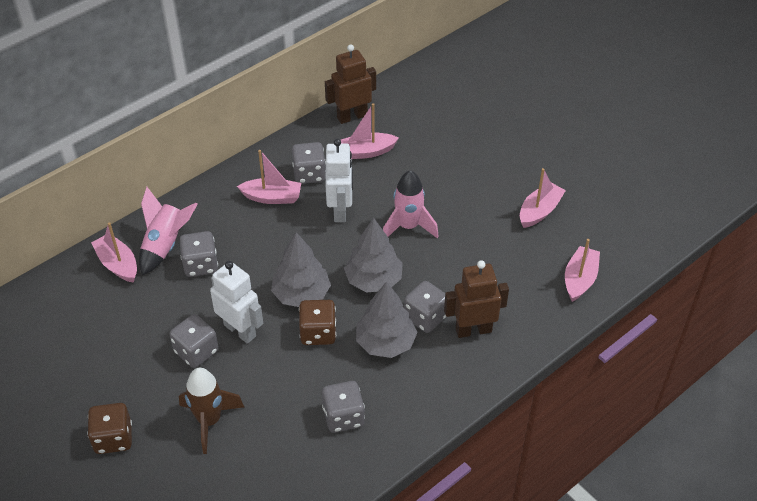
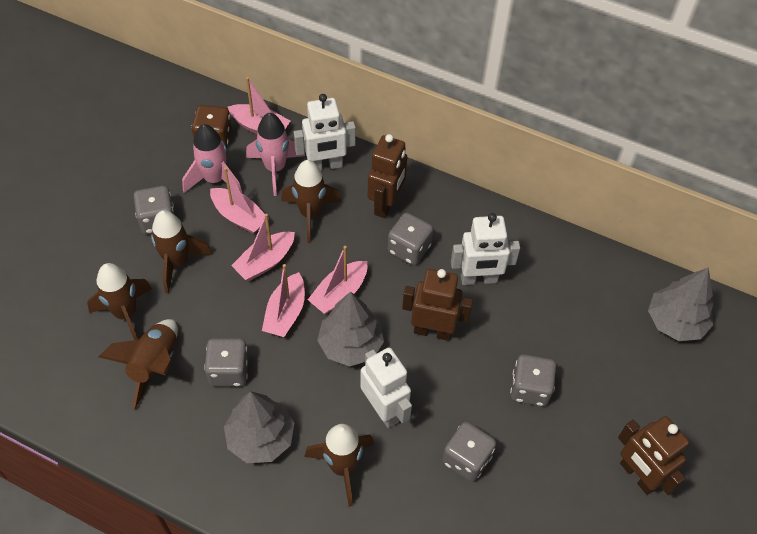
brown dice: 2 -> 1
brown robot: 2 -> 3
brown rocket: 1 -> 5
white robot: 2 -> 3

